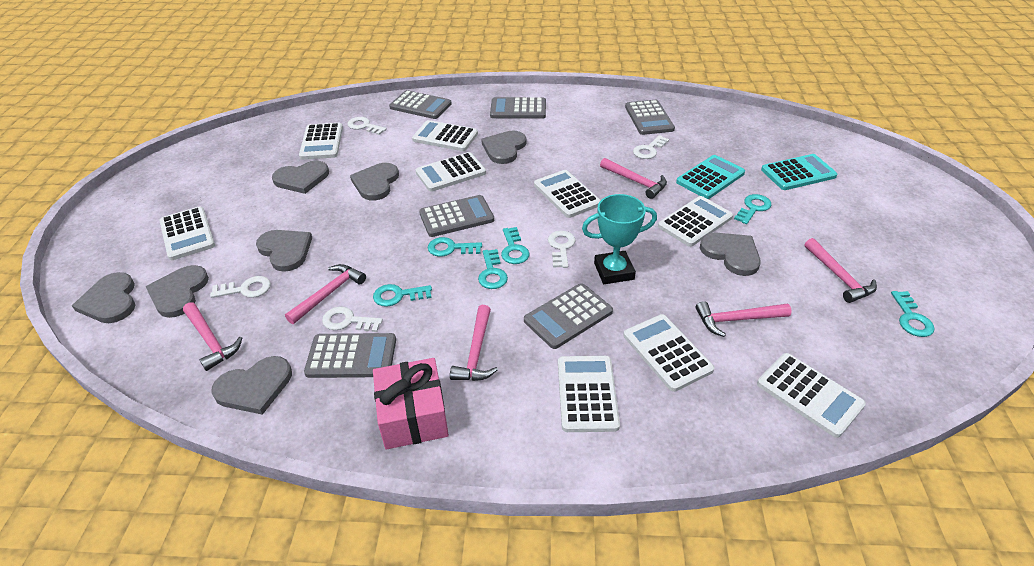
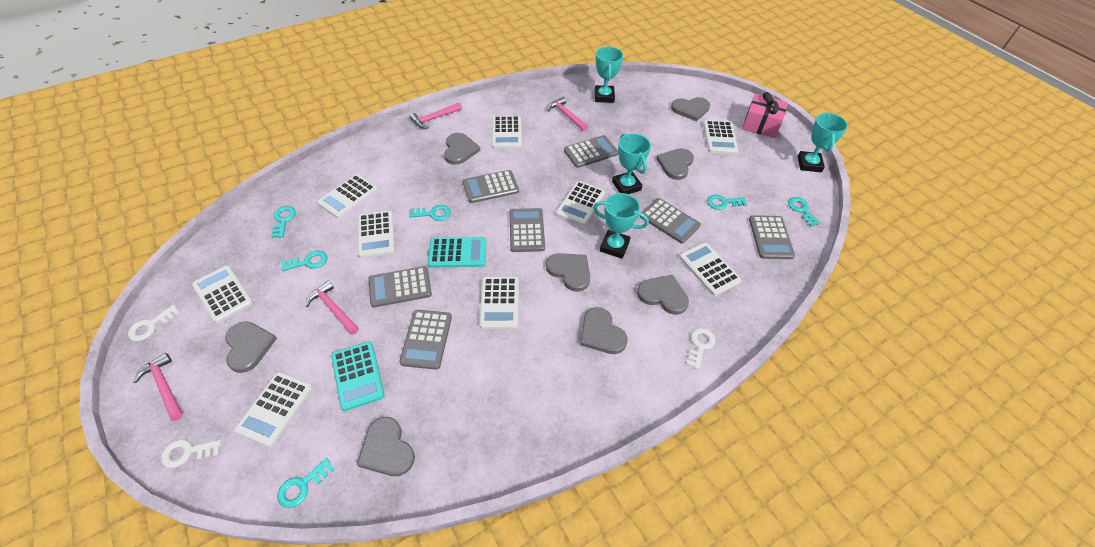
grey calculator: 6 -> 7
pink hammer: 6 -> 4
turquoise trophy: 1 -> 4
white key: 5 -> 3

